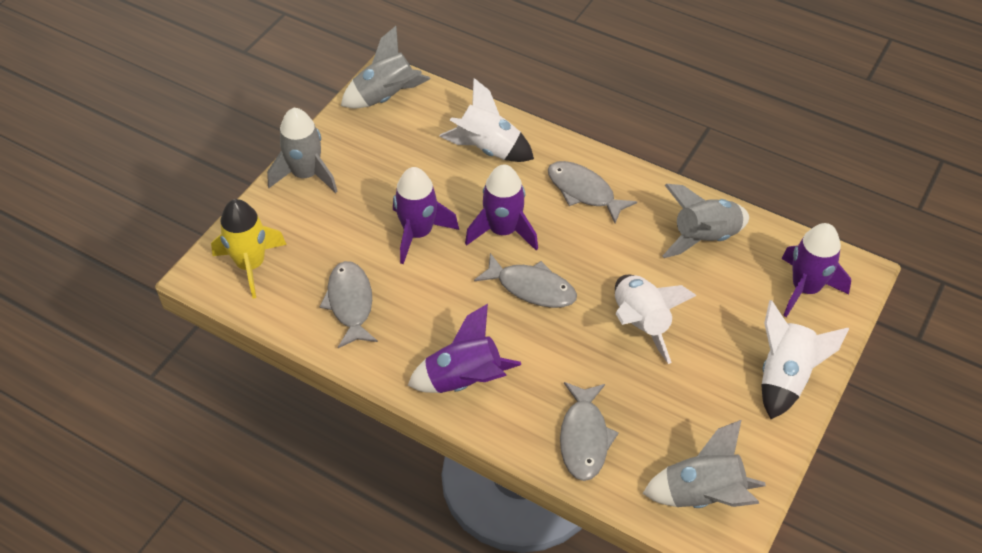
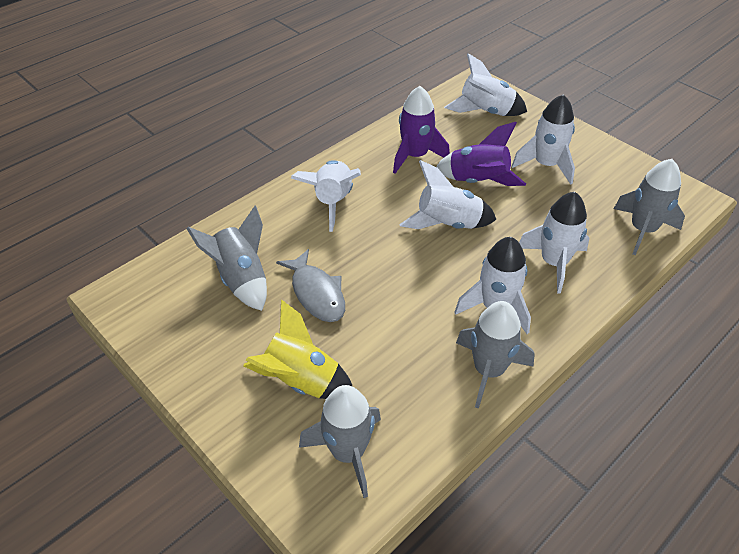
grey fish: 4 -> 1
purple rocket: 4 -> 2
white rocket: 3 -> 6

